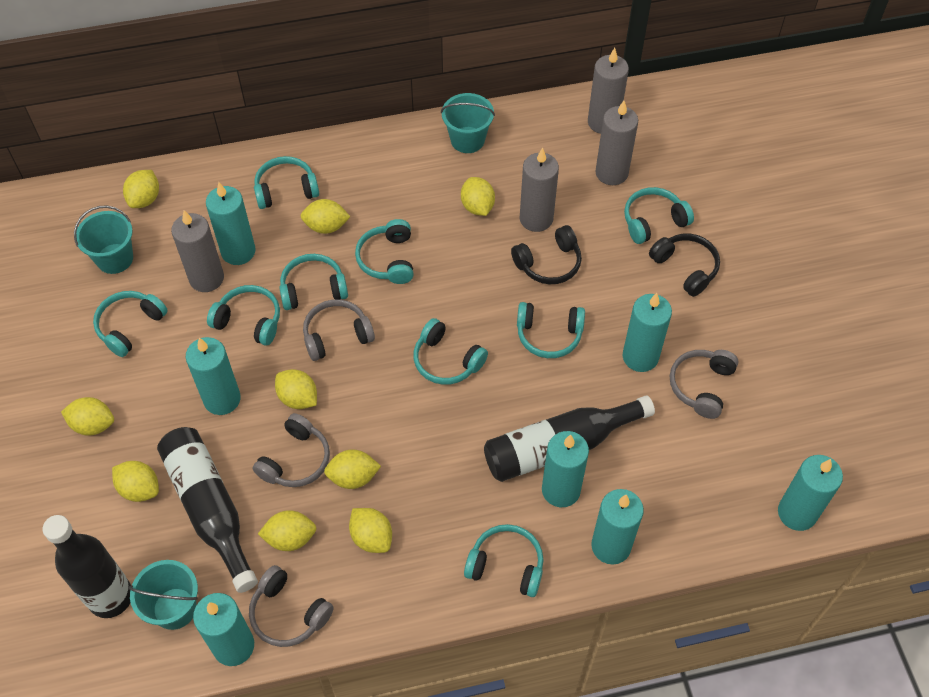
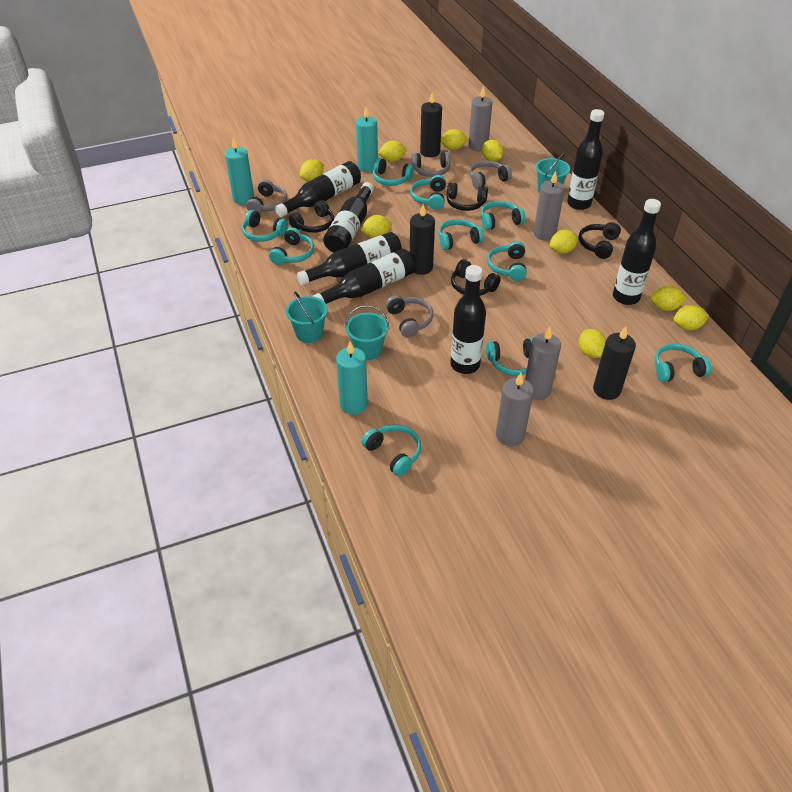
black bottle: 3 -> 7
black candle: 0 -> 3
black headphones: 2 -> 4
turquoise candle: 7 -> 3
turquoise headphones: 9 -> 10

